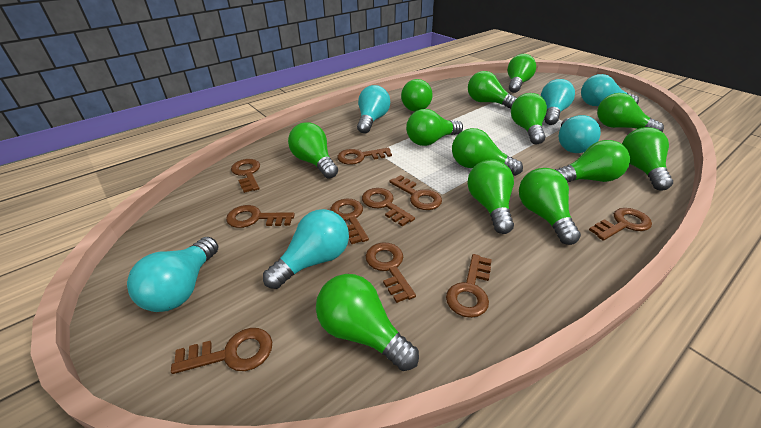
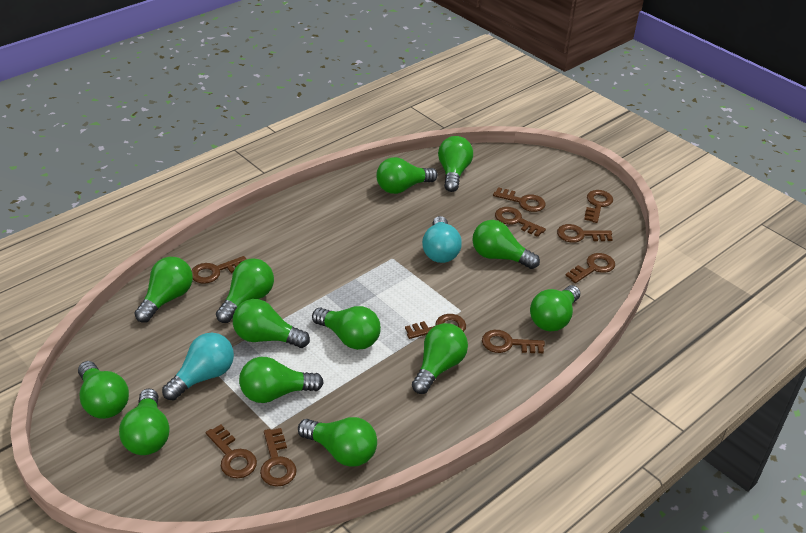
turquoise light bulb: 6 -> 2

